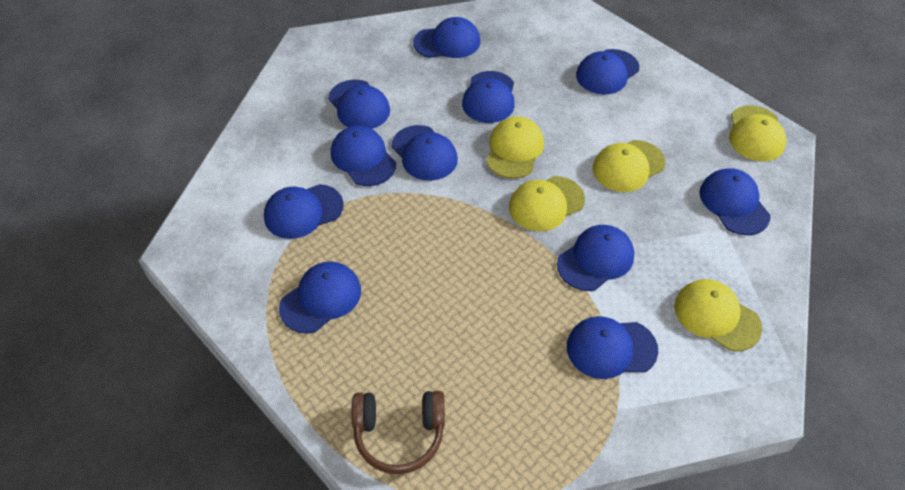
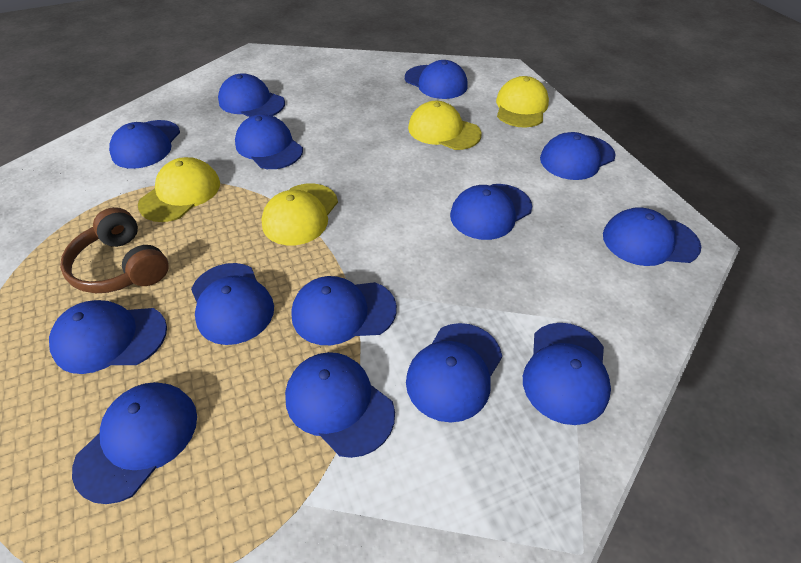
blue cap: 11 -> 14
yellow cap: 5 -> 4

